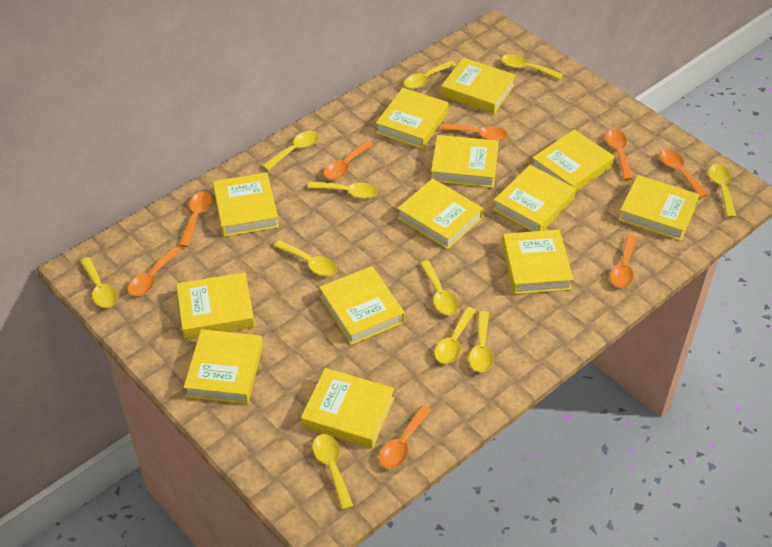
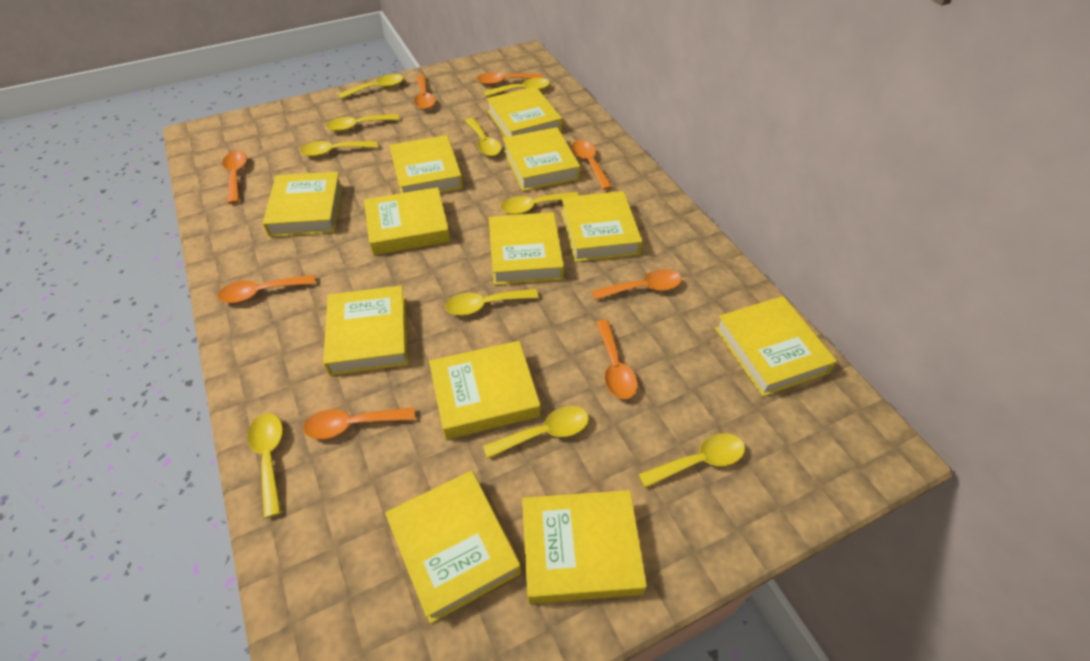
yellow book: 13 -> 12
yellow spoon: 11 -> 10

